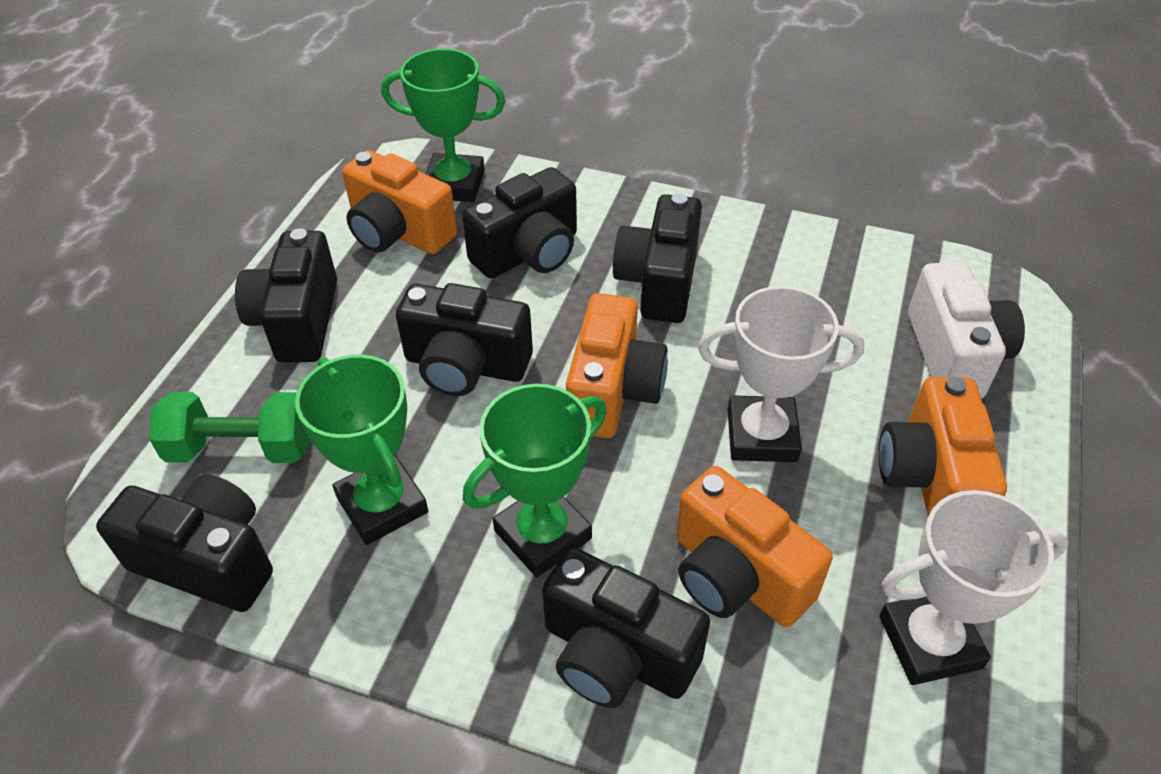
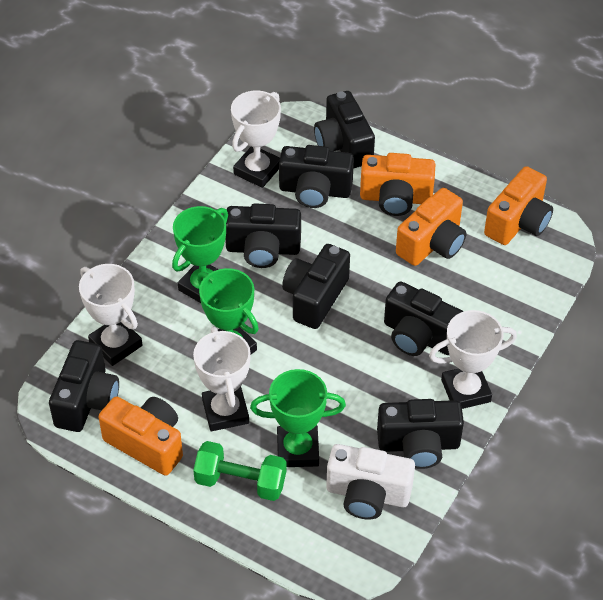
black camera: 6 -> 7
white trophy: 2 -> 4

